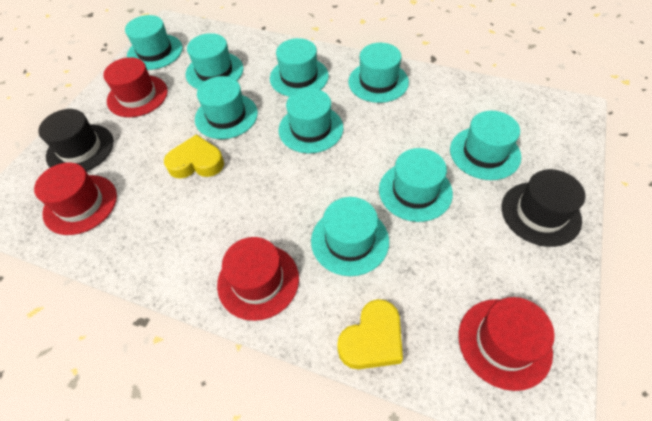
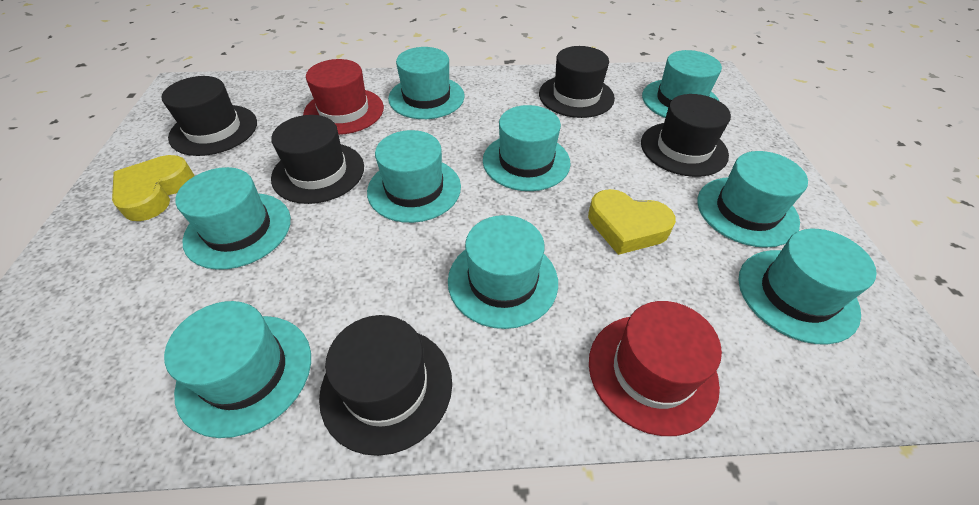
black hat: 2 -> 5
red hat: 4 -> 2

